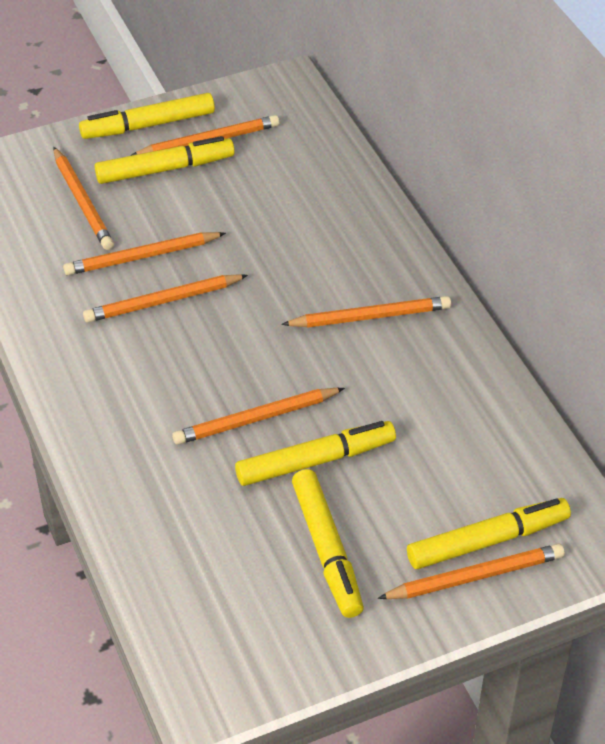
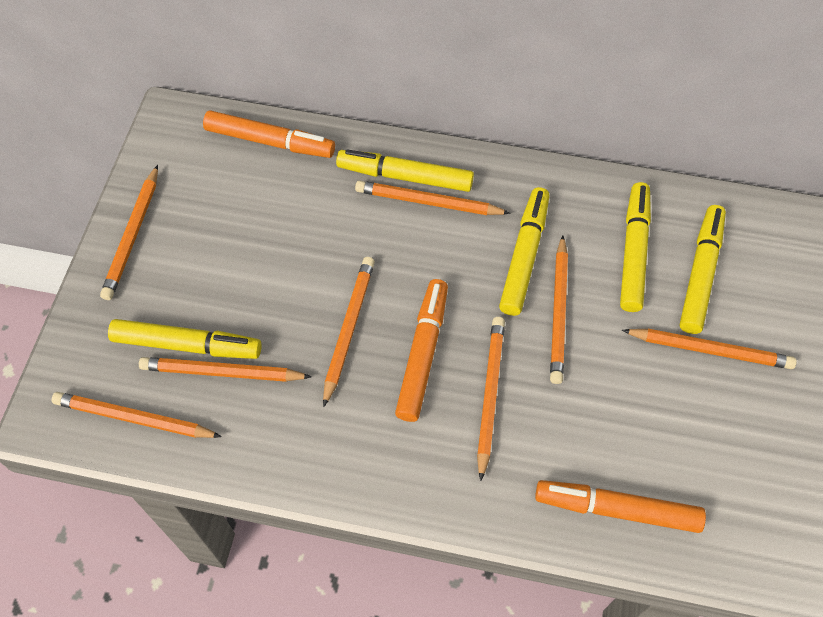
orange marker: 0 -> 3
orange pencil: 7 -> 8

